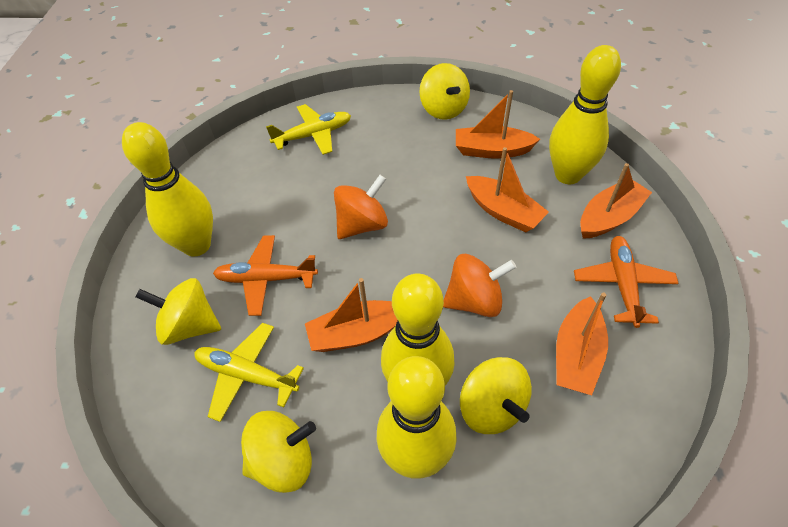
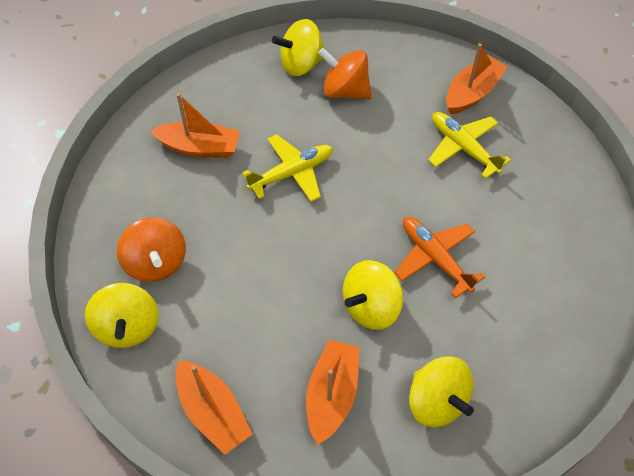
orange boat: 5 -> 4
orange plane: 2 -> 1
yellow bowling pin: 4 -> 0

